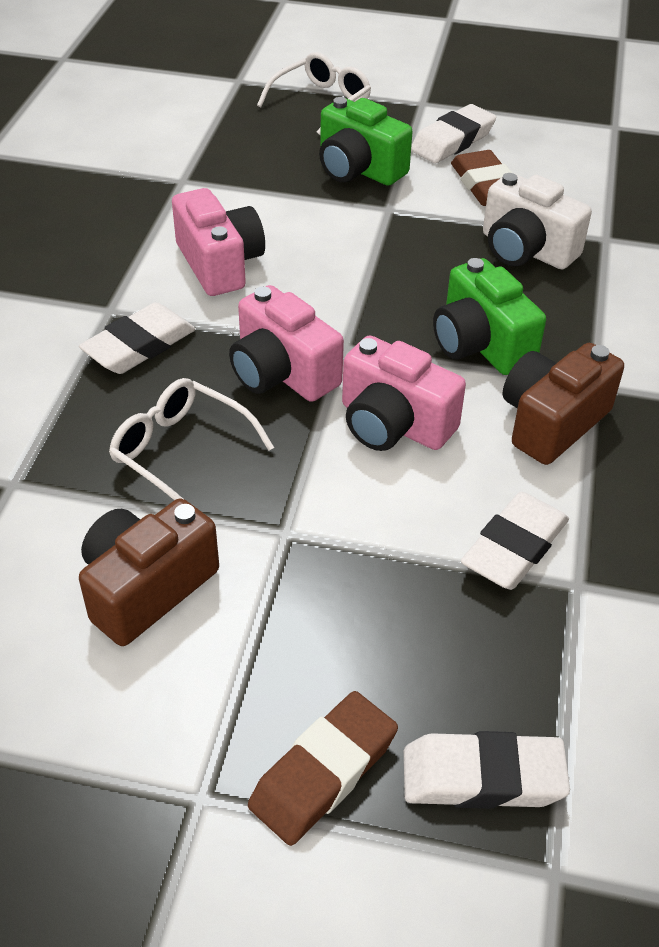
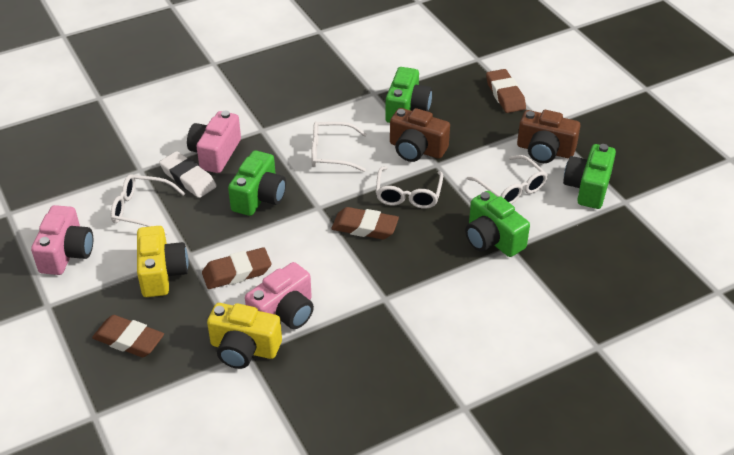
brown eraser: 2 -> 4
green camera: 2 -> 4
white camera: 1 -> 0
white eraser: 4 -> 1
white glasses: 2 -> 4
yellow camera: 0 -> 2

